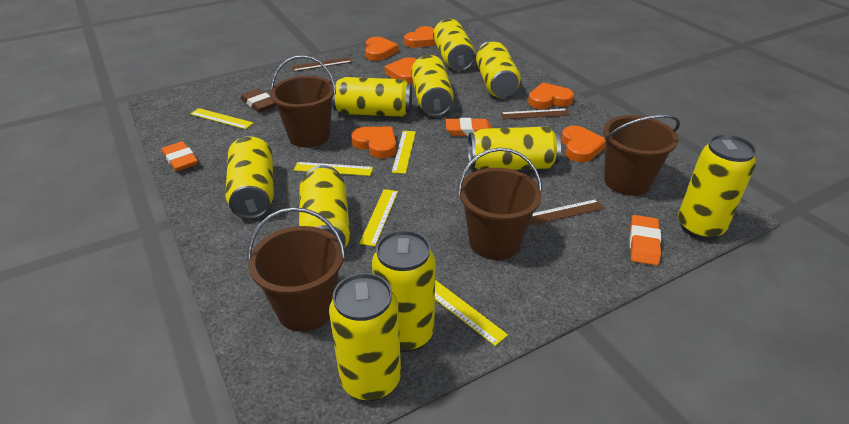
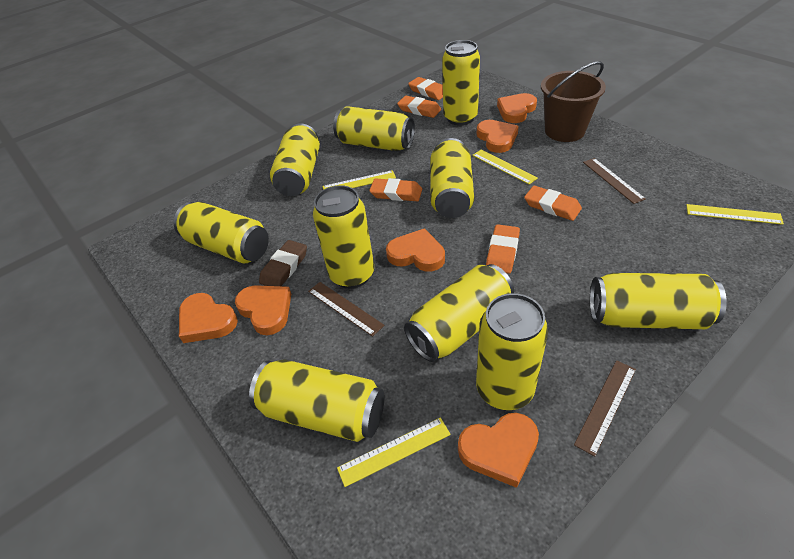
brown bucket: 4 -> 1
orange eraser: 3 -> 5
yellow ruler: 5 -> 4

